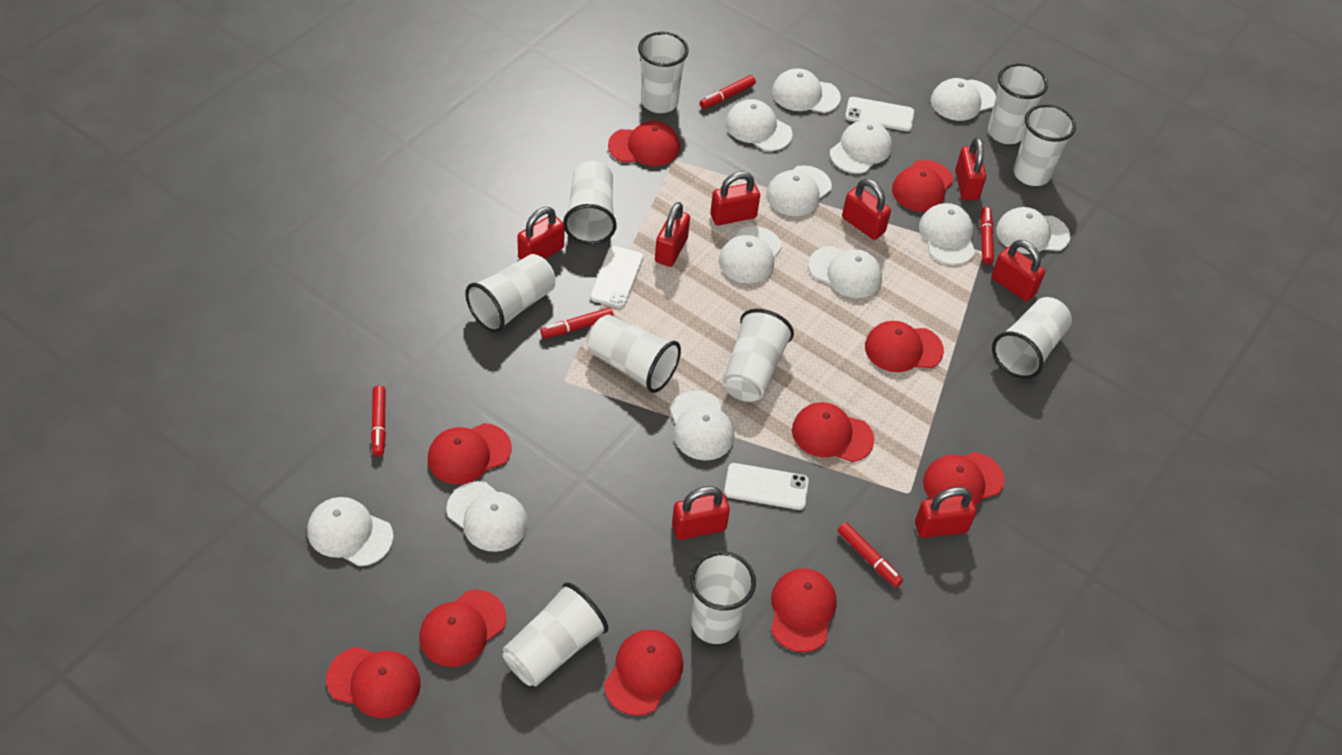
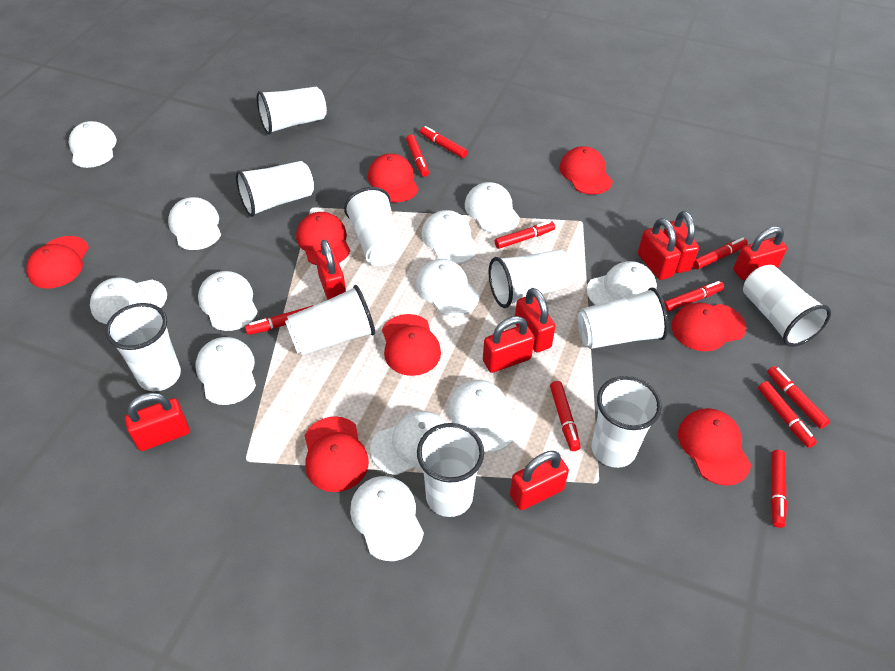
red cap: 10 -> 8
red marker: 5 -> 10
white phone: 3 -> 0

